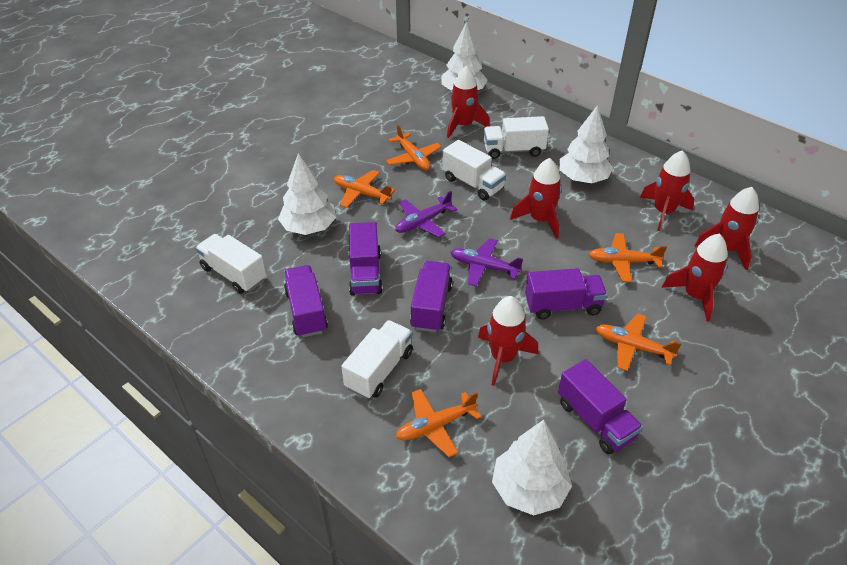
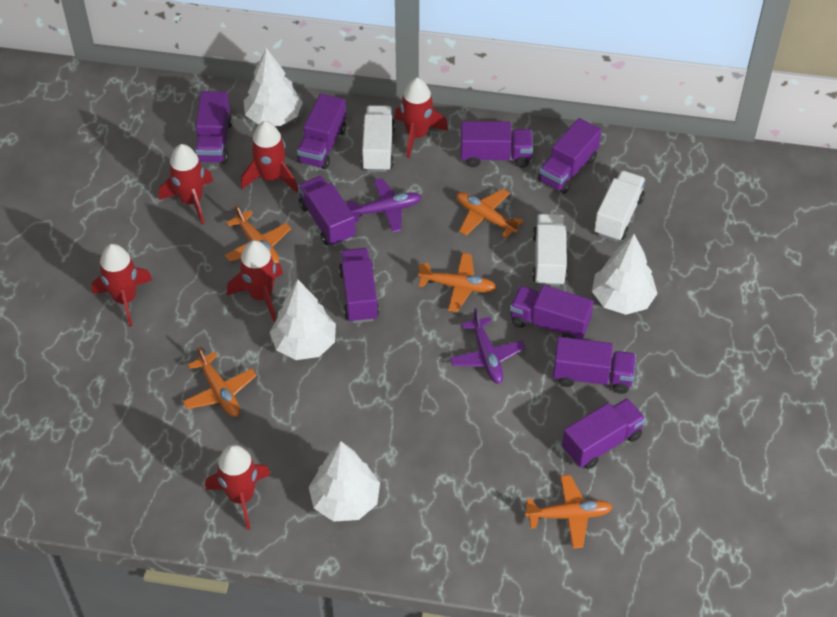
purple truck: 5 -> 9
white truck: 4 -> 3

